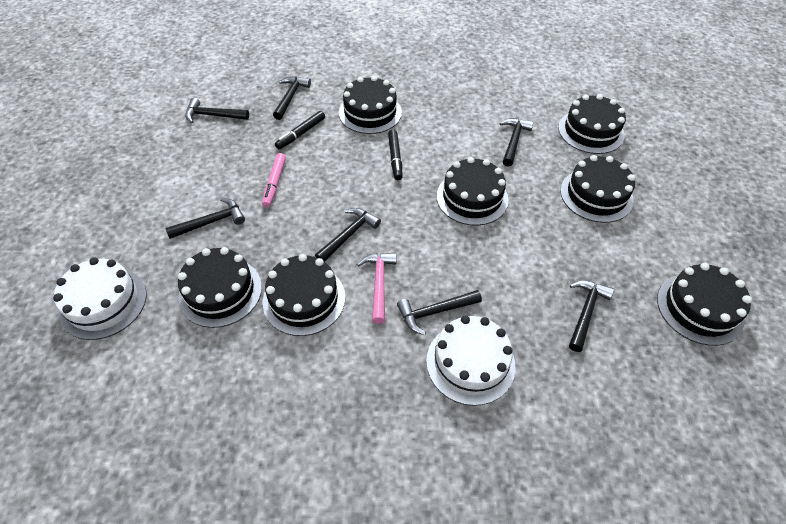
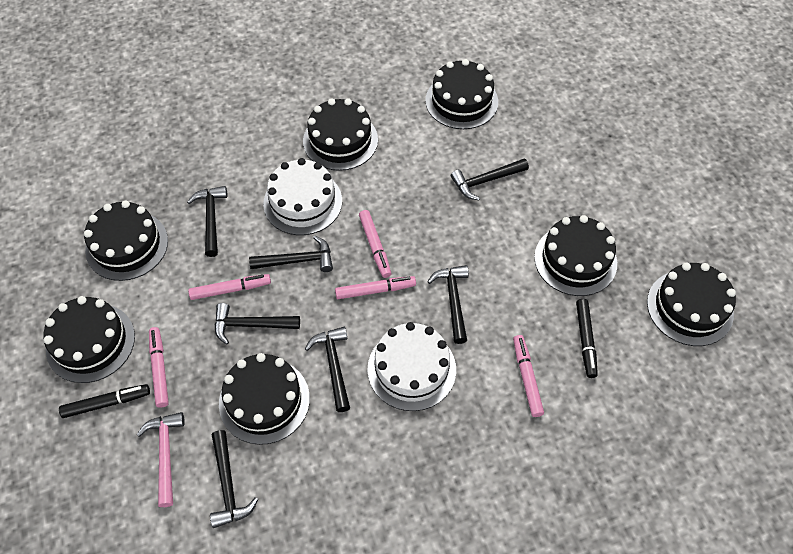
pink marker: 1 -> 5

